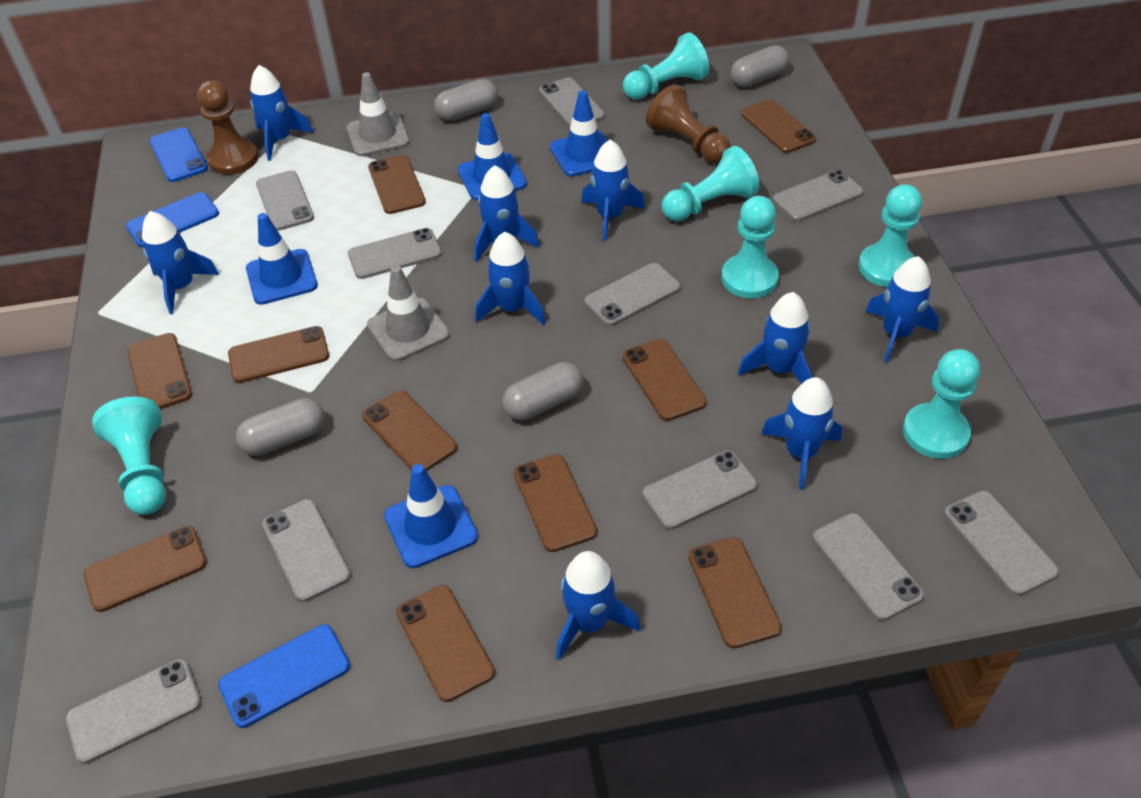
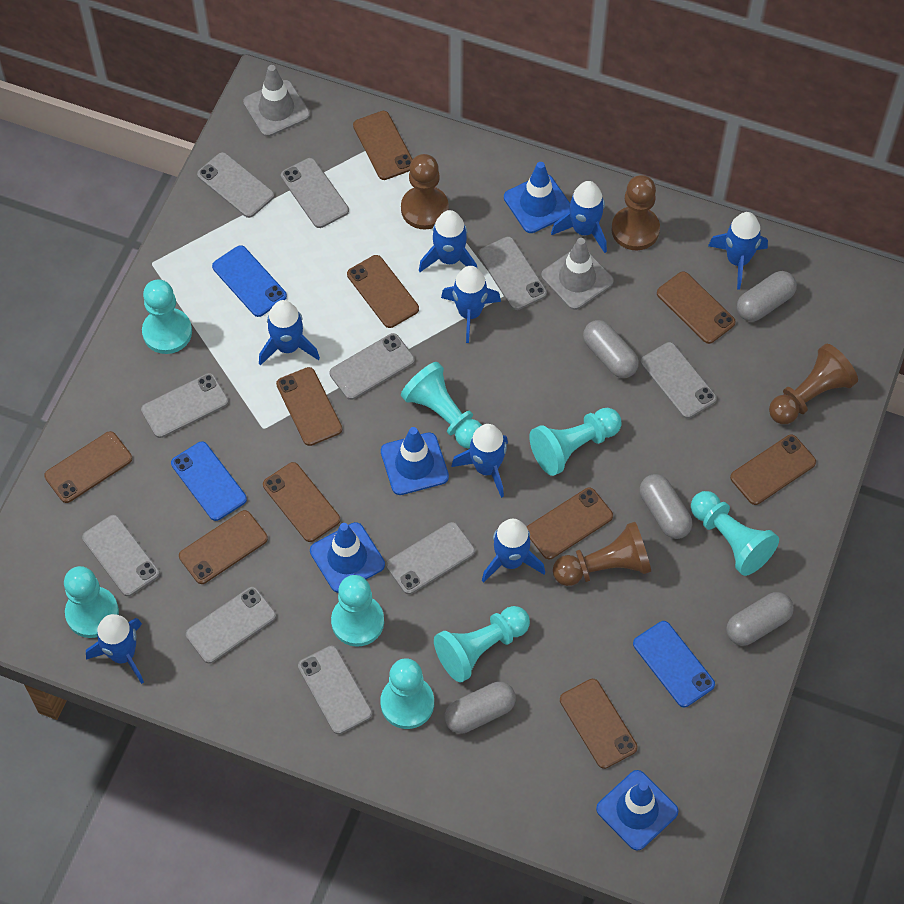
blue rocket: 9 -> 8
brown pawn: 2 -> 4
grey capsule: 4 -> 5
turquoise pawn: 6 -> 8

